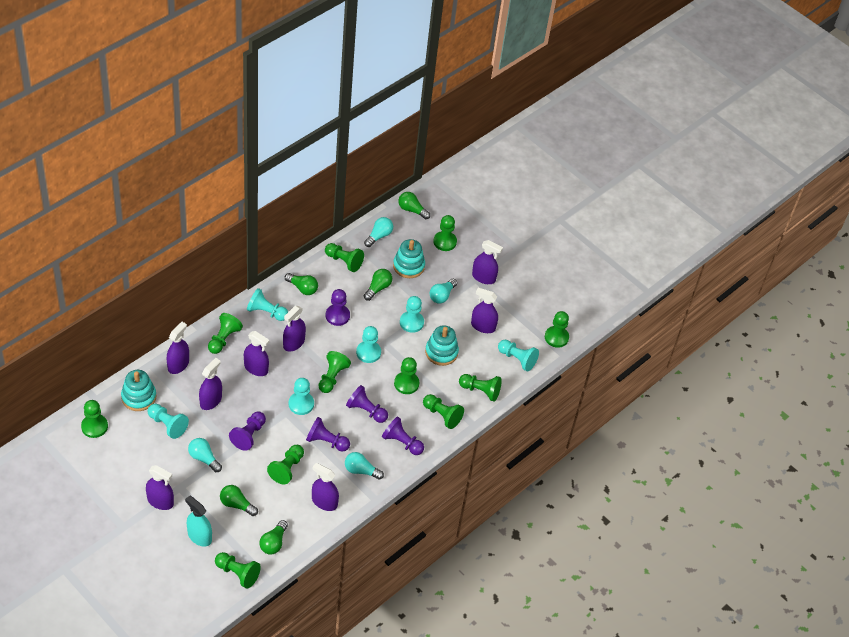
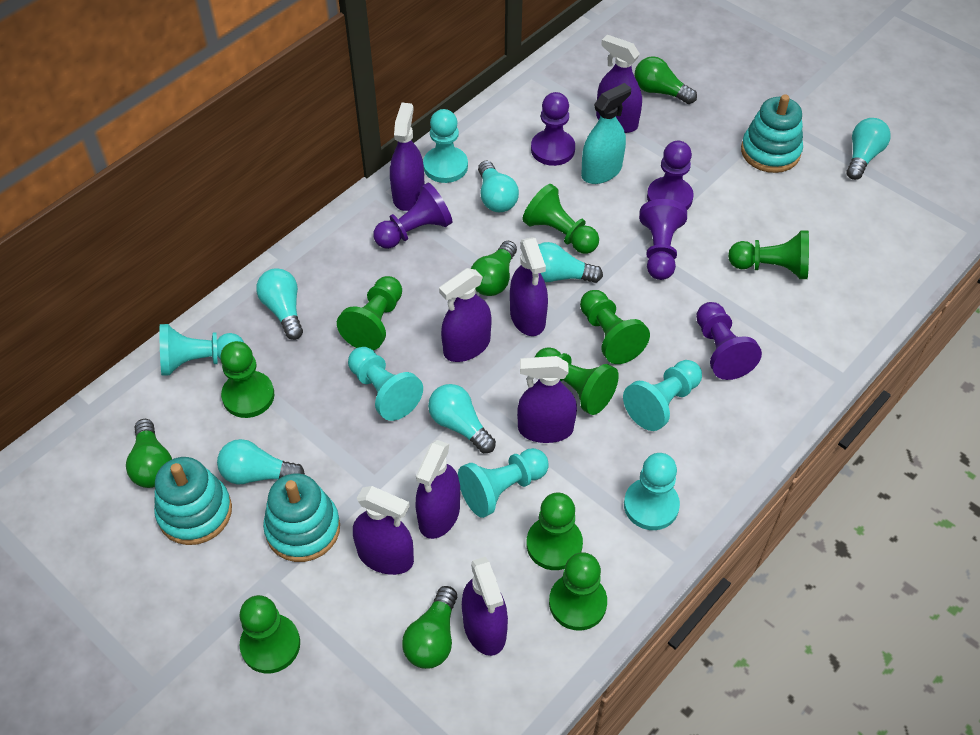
green light bulb: 5 -> 4
green pawn: 11 -> 9
turquoise light bulb: 4 -> 6

